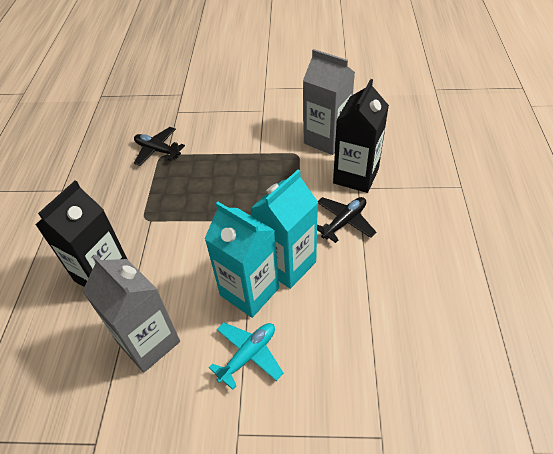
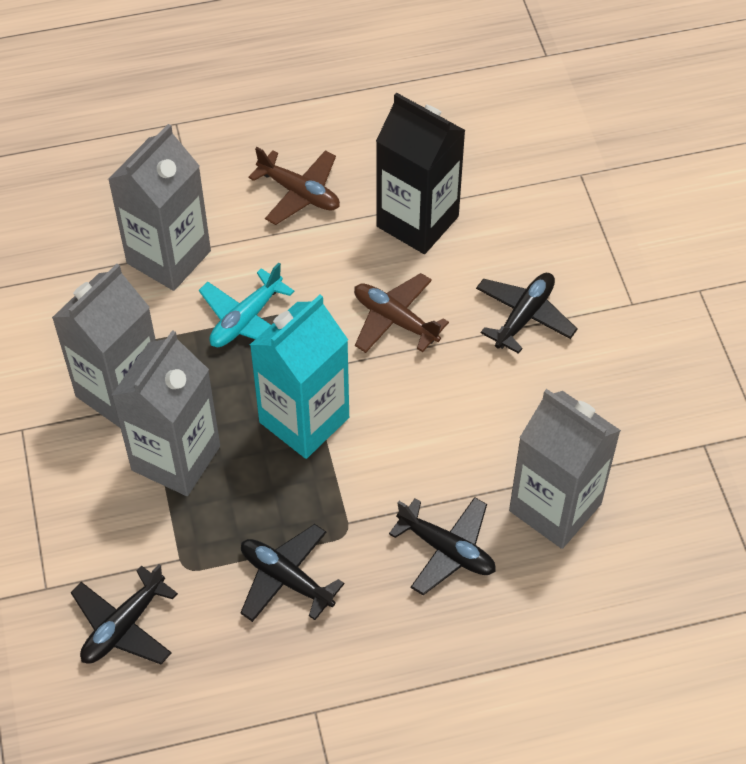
black carton: 2 -> 1
black plane: 2 -> 4
brown plane: 0 -> 2
grey carton: 2 -> 4
turquoise carton: 2 -> 1

